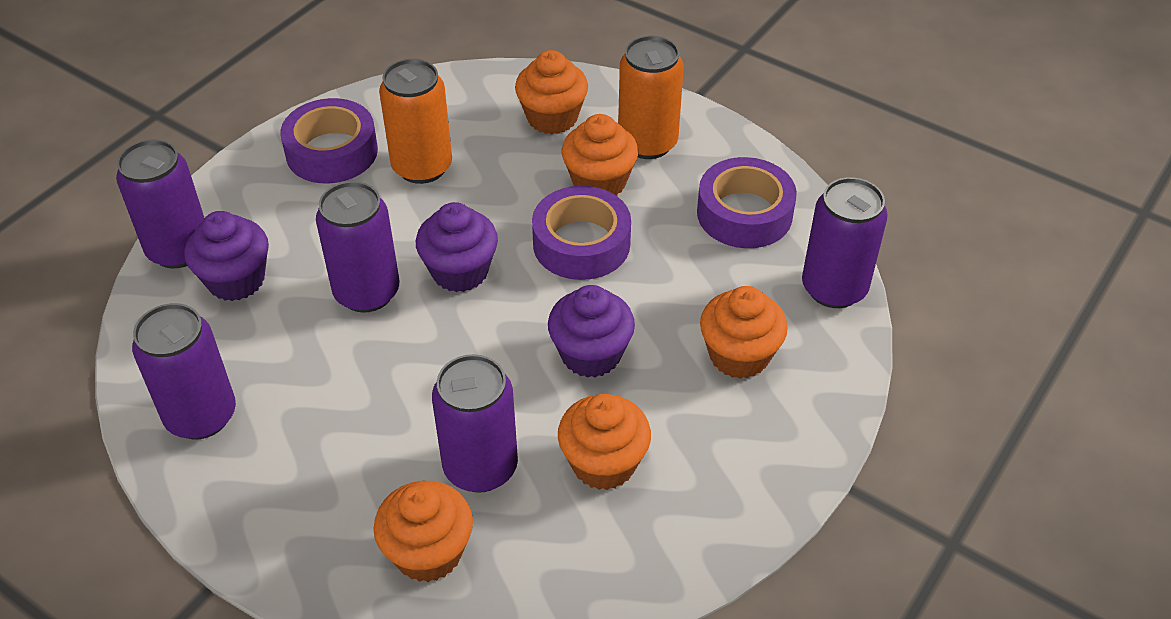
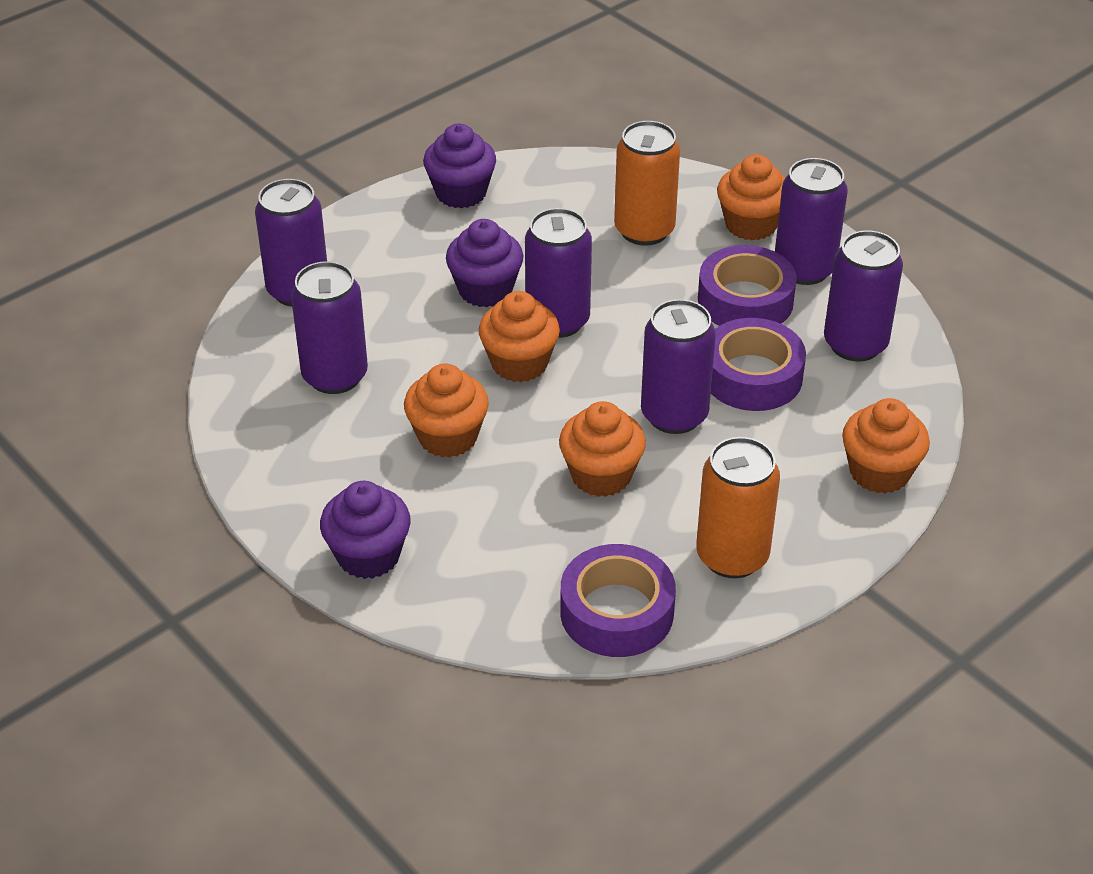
purple can: 5 -> 6

